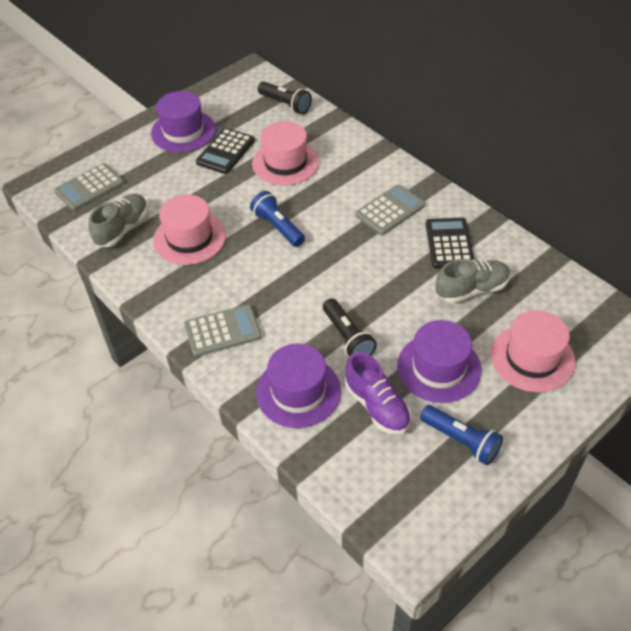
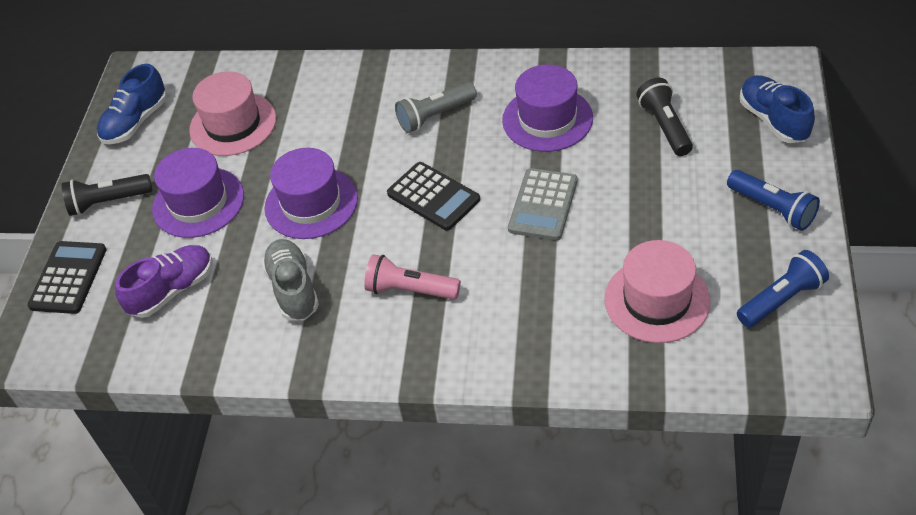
blue shoe: 0 -> 2
grey calculator: 3 -> 1
grey flashlight: 0 -> 1
grey shoe: 2 -> 1
pink flashlight: 0 -> 1
pink hat: 3 -> 2

